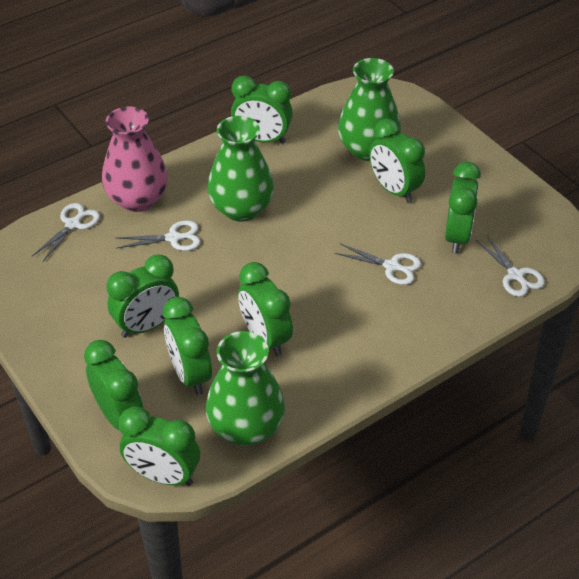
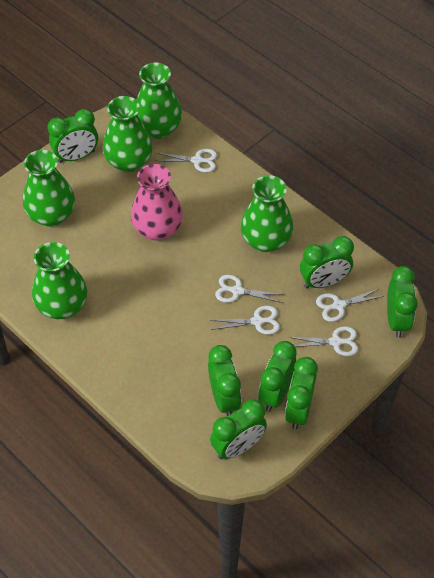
green clock: 8 -> 7
green vase: 3 -> 5
white scissors: 4 -> 5

